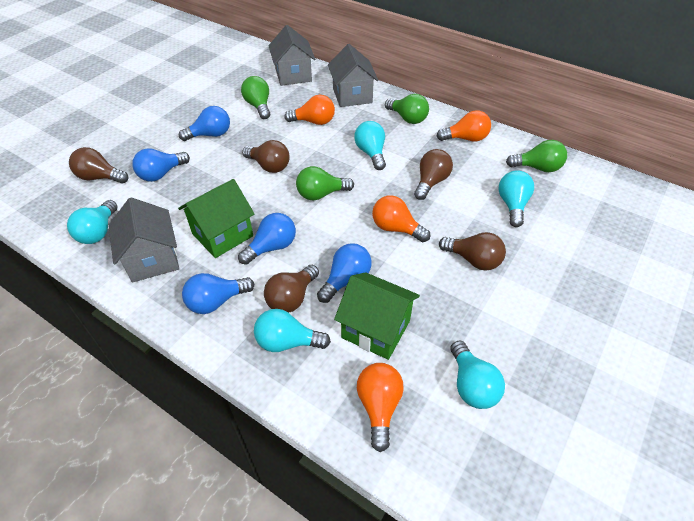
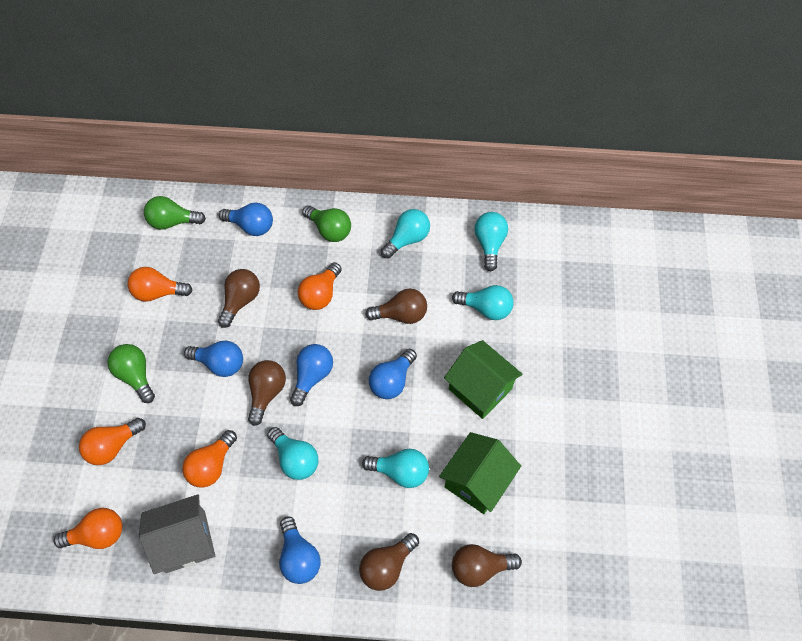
green light bulb: 4 -> 3
grey house: 3 -> 1
orange light bulb: 4 -> 5

